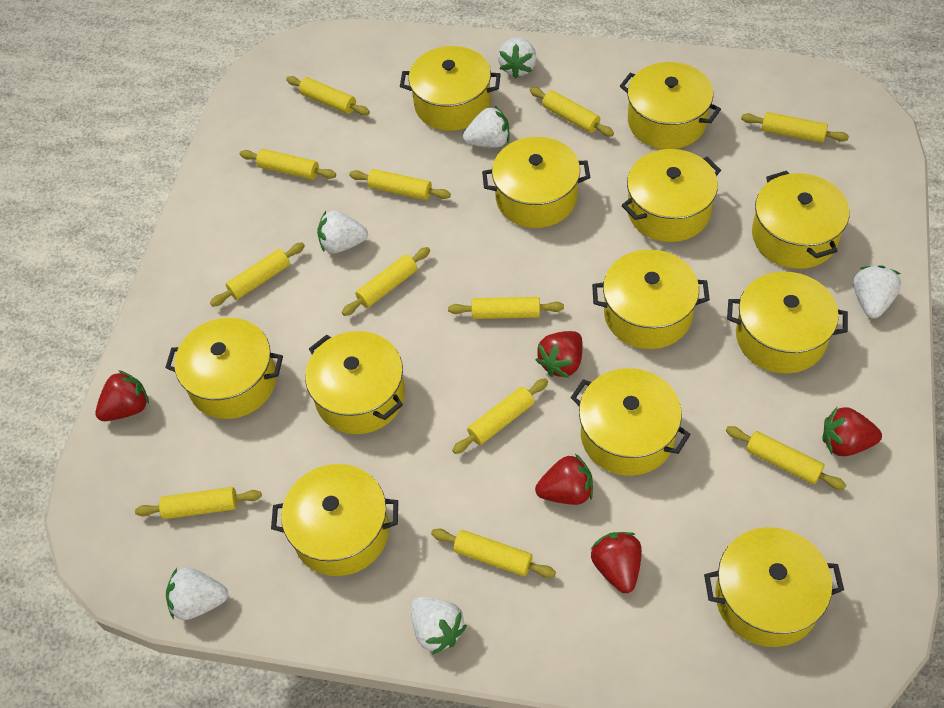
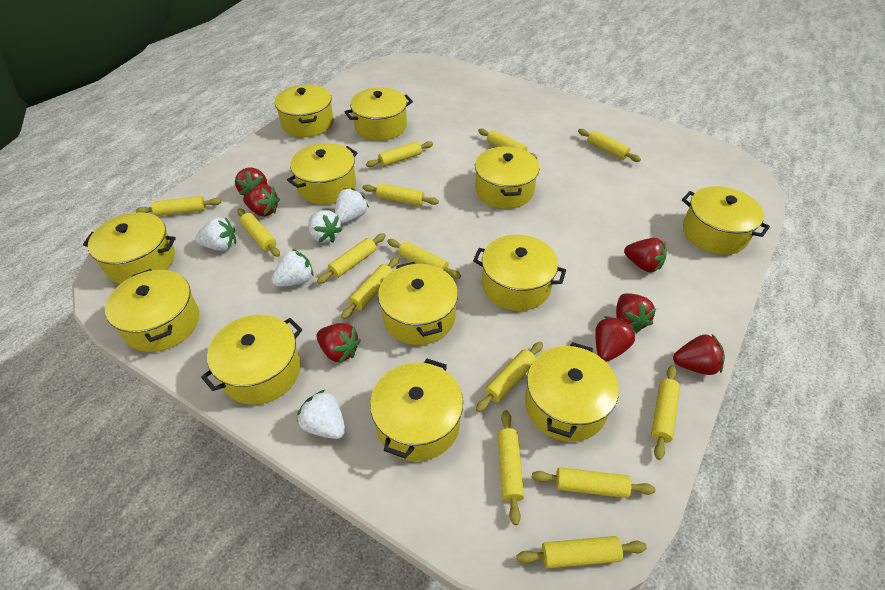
red strawberry: 5 -> 7
white strawberry: 6 -> 5
yellow rolling pin: 12 -> 14

